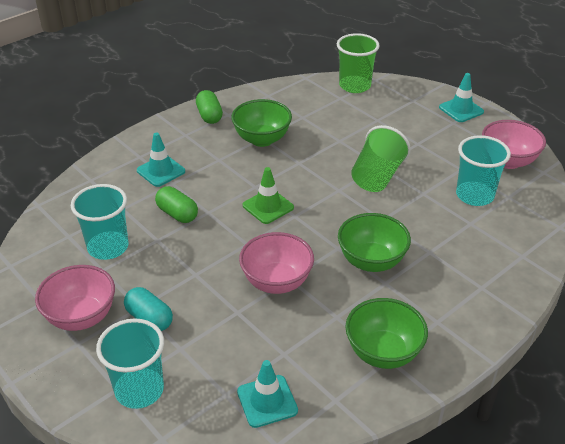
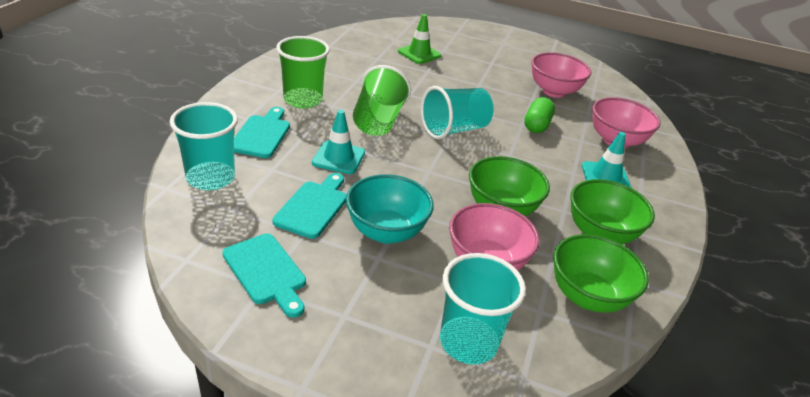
green capsule: 2 -> 1
turquoise bowl: 0 -> 1
turquoise capsule: 1 -> 0
turquoise cutting board: 0 -> 3
turquoise traffic cone: 3 -> 2

